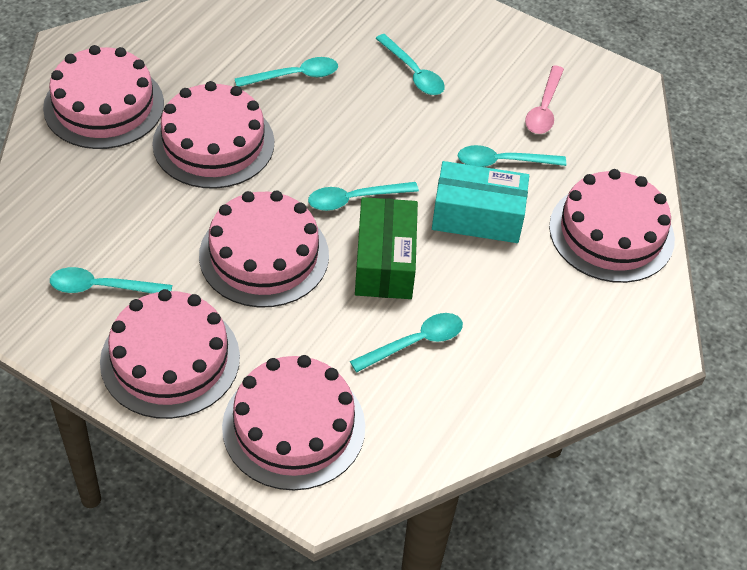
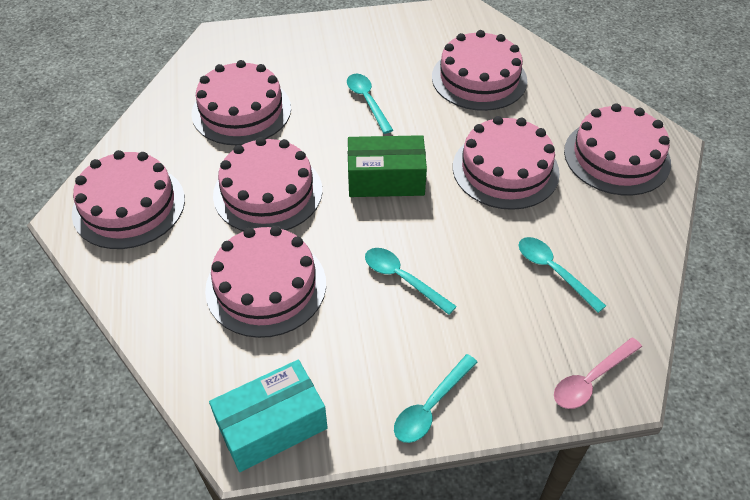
pink cake: 6 -> 7
turquoise spoon: 6 -> 4

